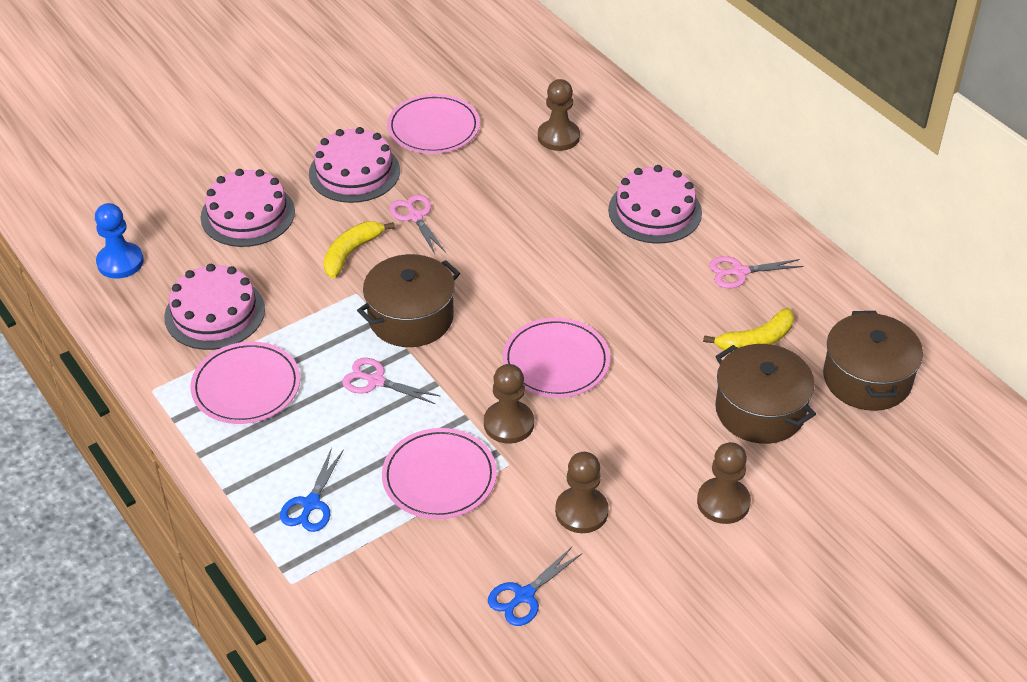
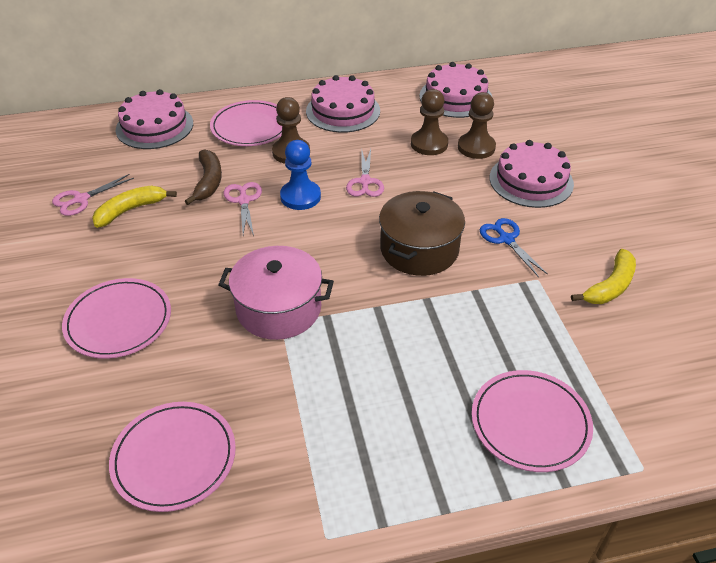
blue scissors: 2 -> 1
brown banana: 0 -> 1
brown pawn: 4 -> 3
brown pot: 3 -> 1
pink pot: 0 -> 1

